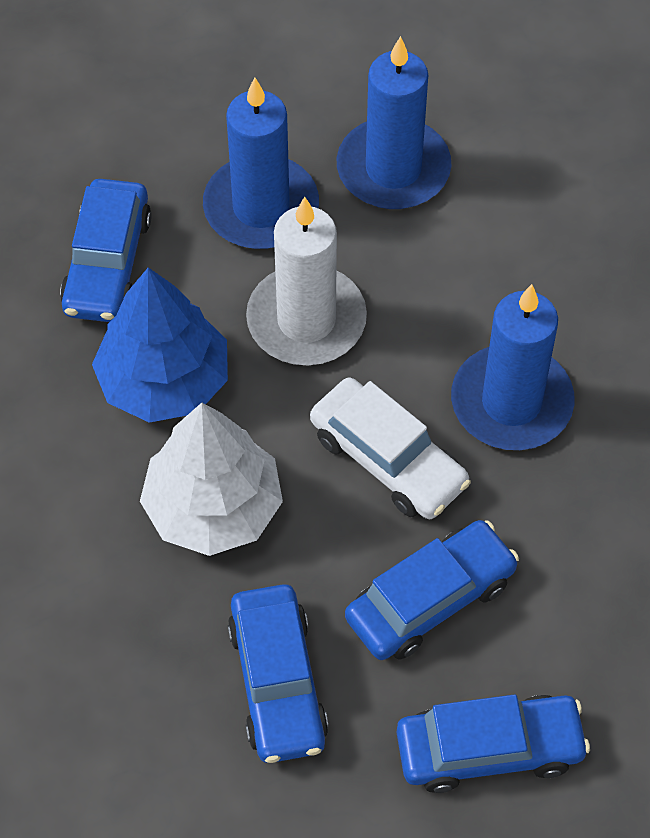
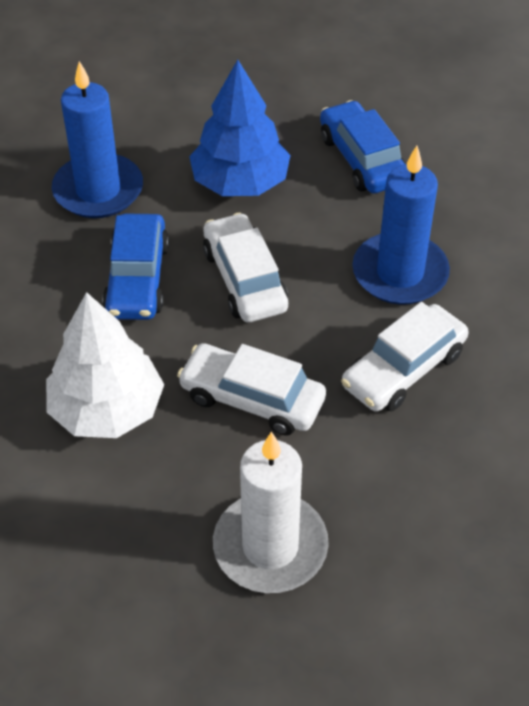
blue candle: 3 -> 2
blue car: 4 -> 2
white car: 1 -> 3

